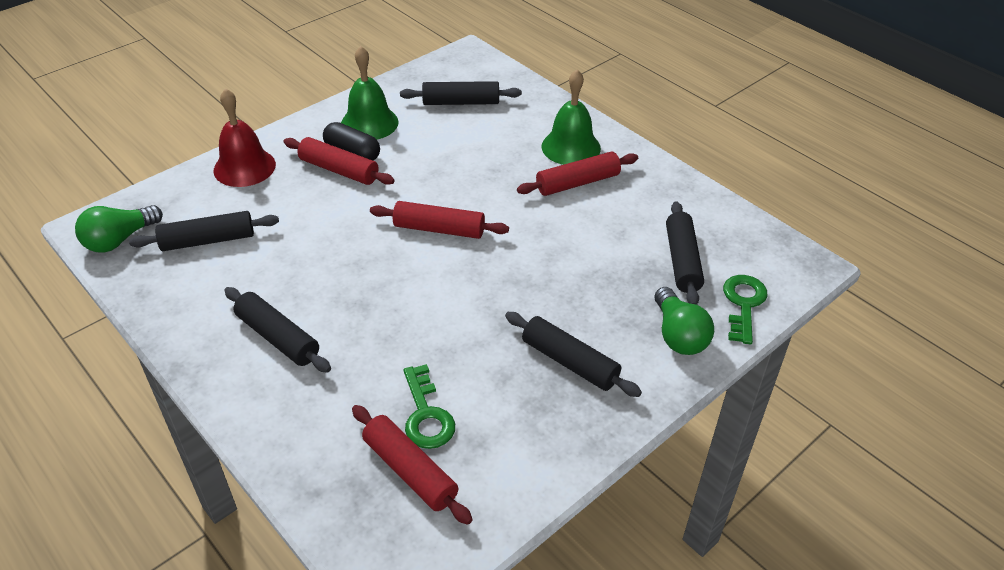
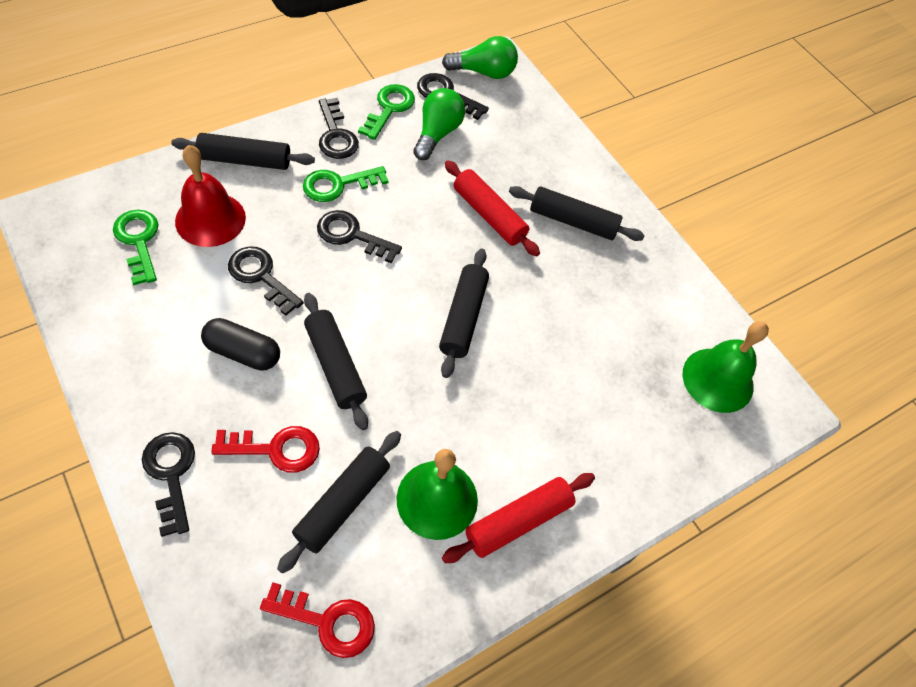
black key: 0 -> 5
green key: 2 -> 3
red key: 0 -> 2
red rolling pin: 4 -> 2

